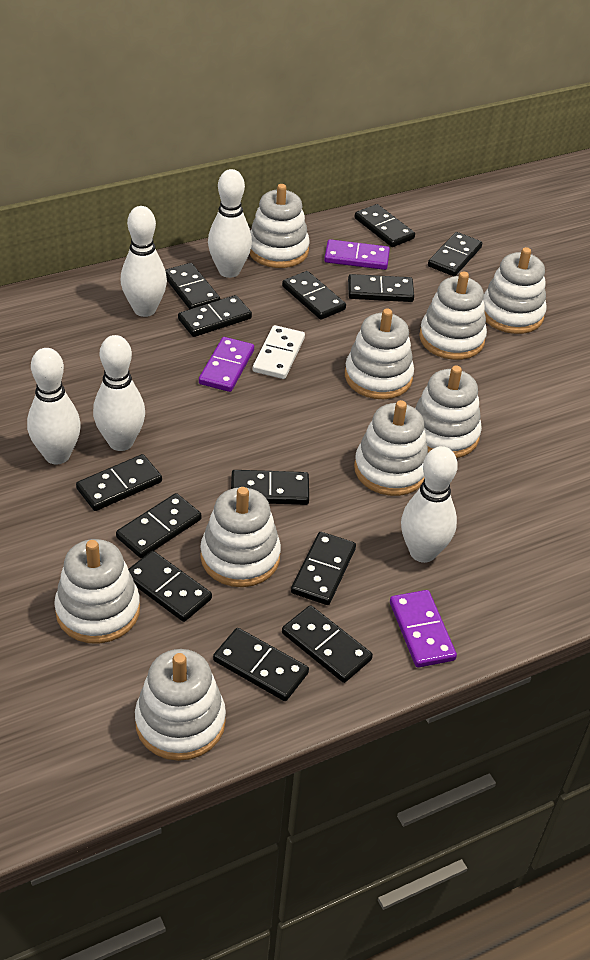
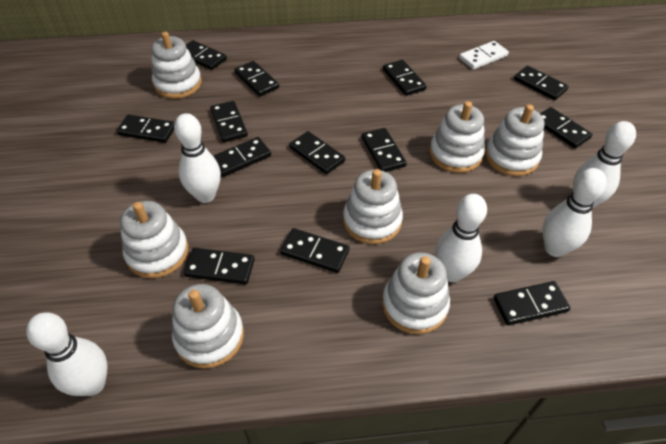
purple domino: 3 -> 0
white stacking toy: 9 -> 7

